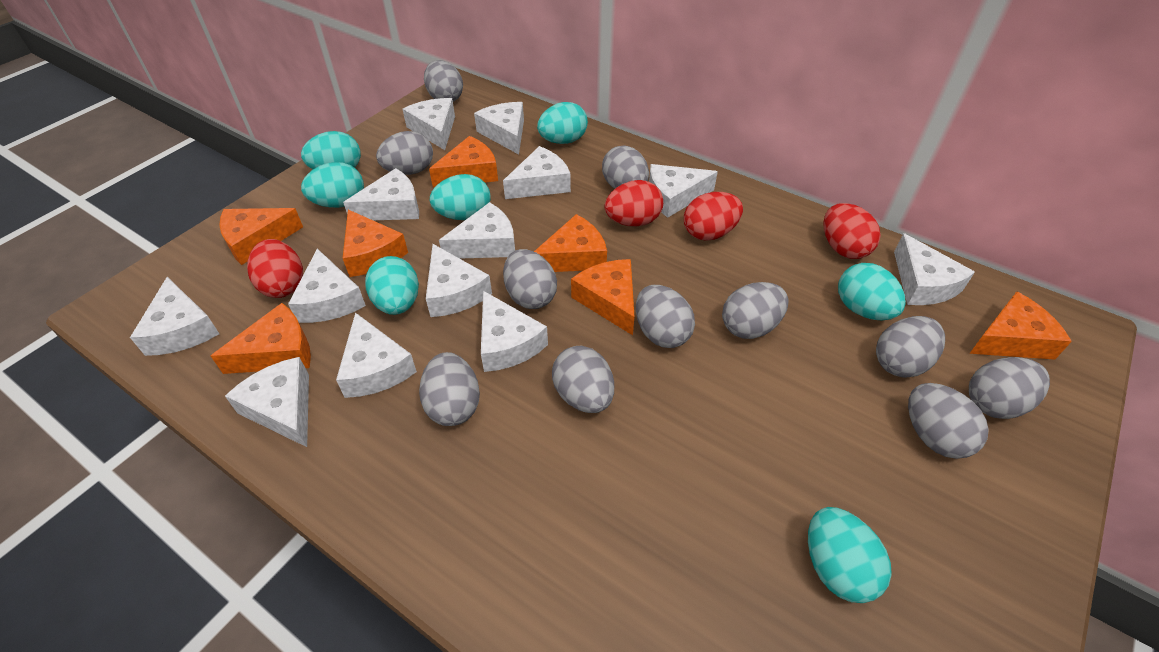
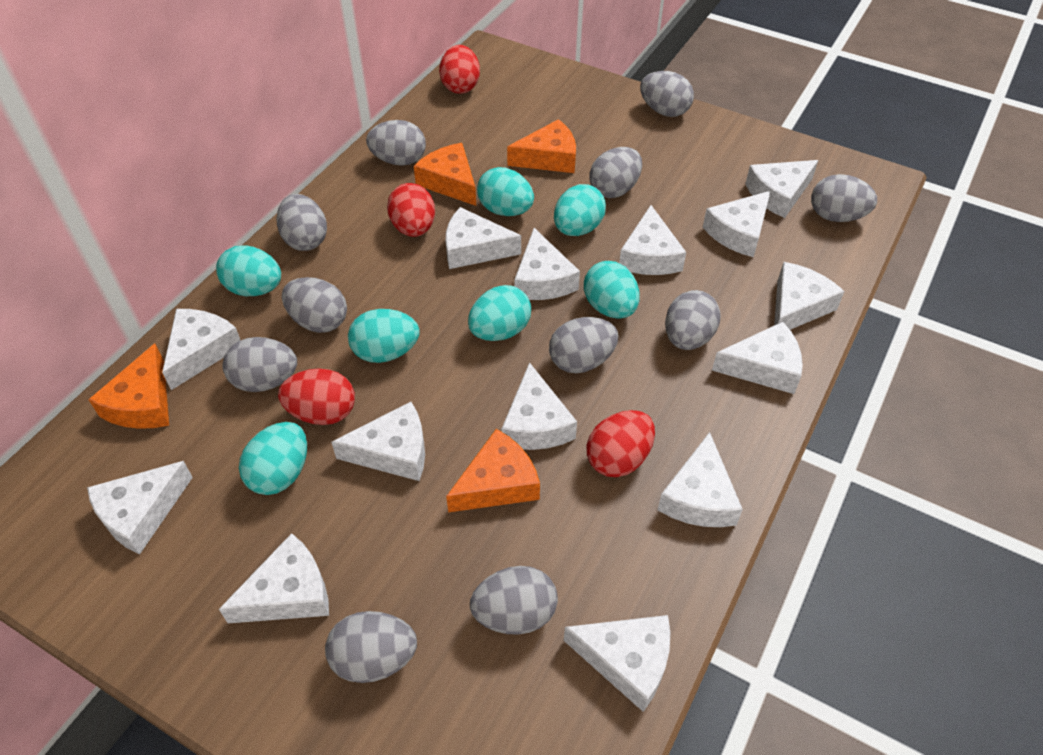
orange cheese: 7 -> 4
white cheese: 13 -> 14

